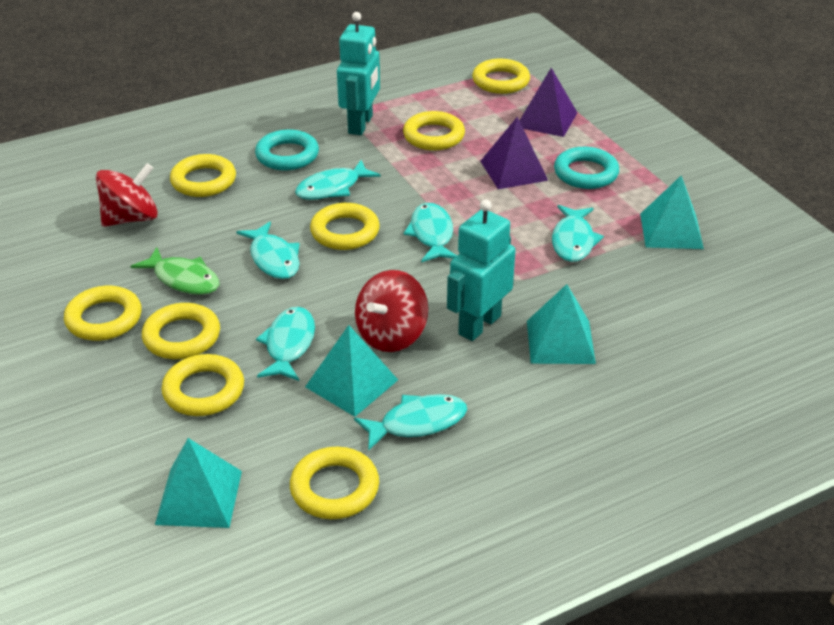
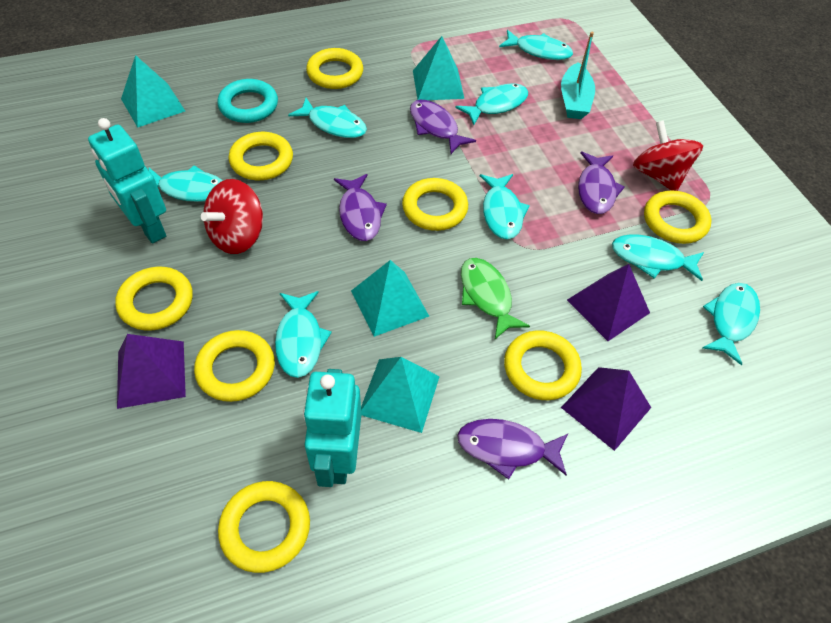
purple fish: 0 -> 4
purple pyramid: 2 -> 3
turquoise boat: 0 -> 1
turquoise fish: 6 -> 8
turquoise ring: 2 -> 1

